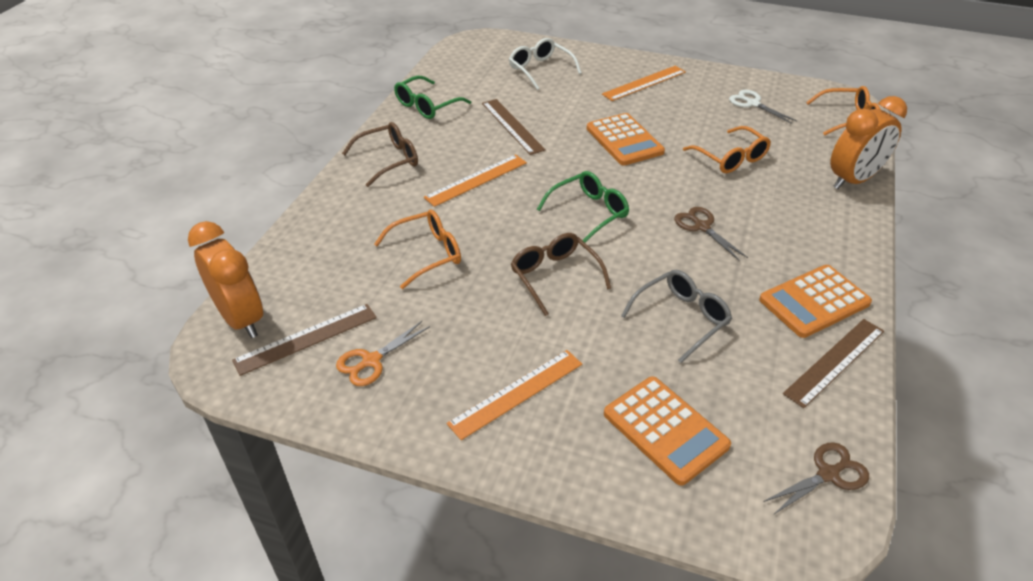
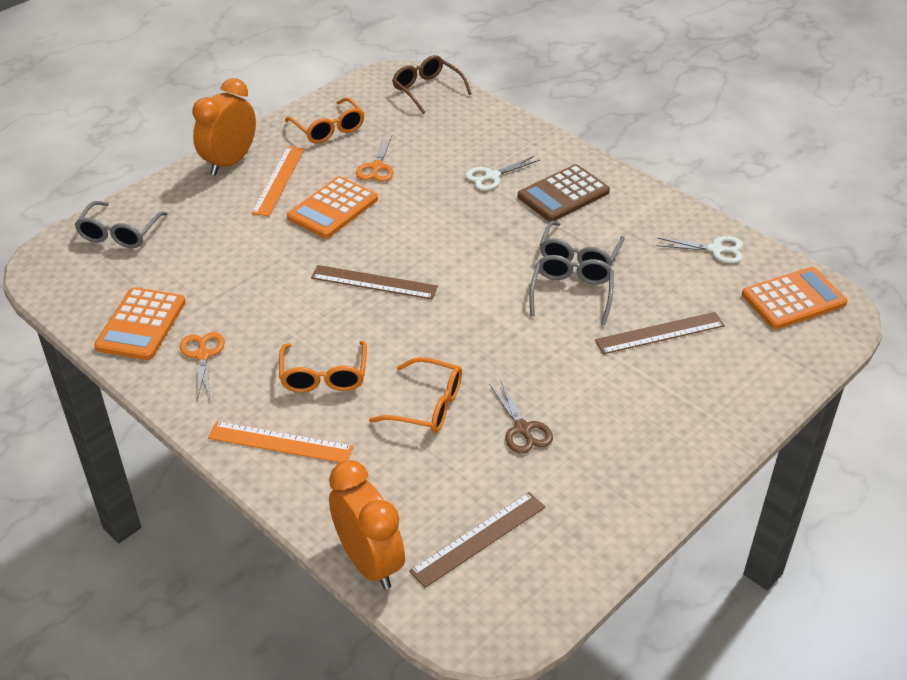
brown calculator: 0 -> 1
brown glasses: 2 -> 1
brown scissors: 2 -> 1
green glasses: 2 -> 0
grey glasses: 1 -> 3
orange ruler: 3 -> 2
orange scissors: 1 -> 2
white glasses: 1 -> 0
white scissors: 1 -> 2

